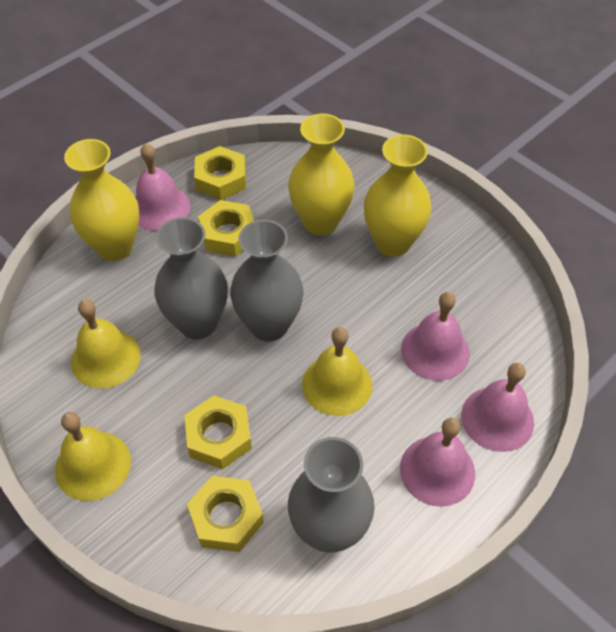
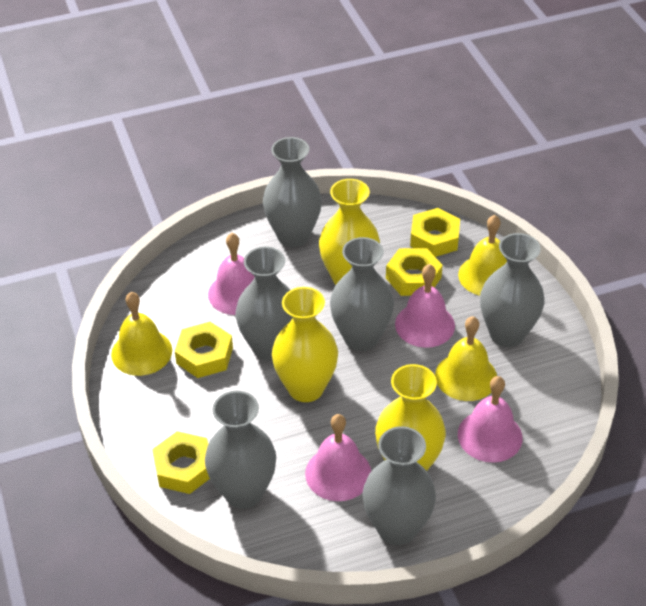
grey vase: 3 -> 6

